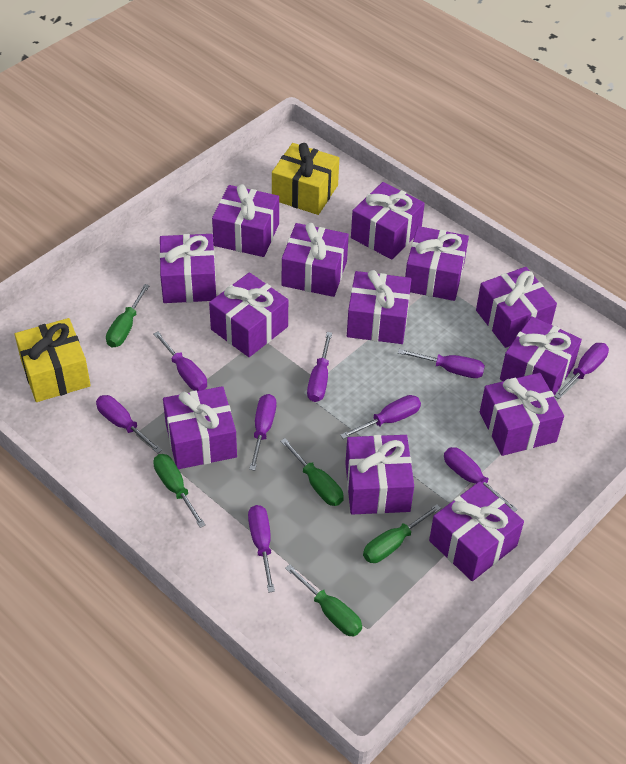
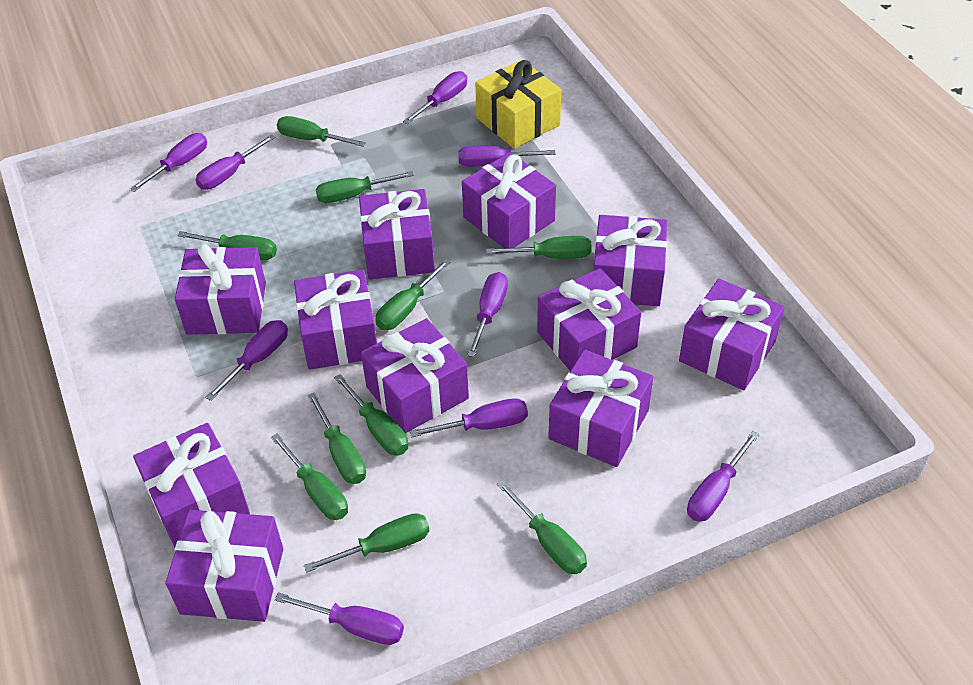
green screwdriver: 5 -> 10
purple gift: 13 -> 11
yellow gift: 2 -> 1

